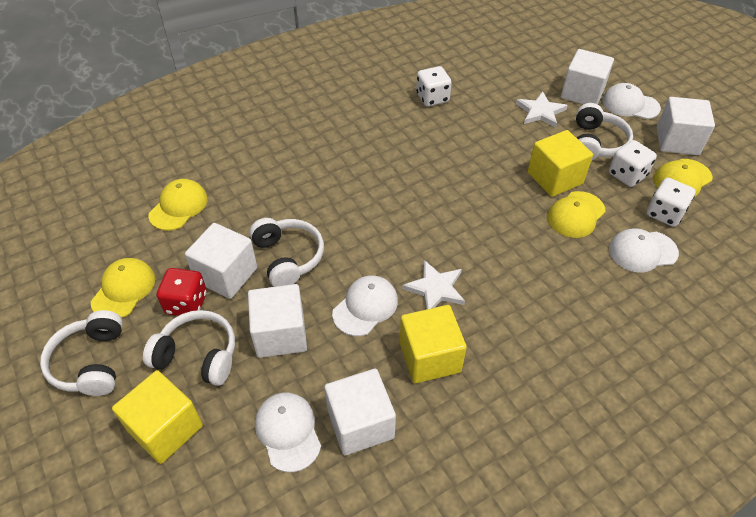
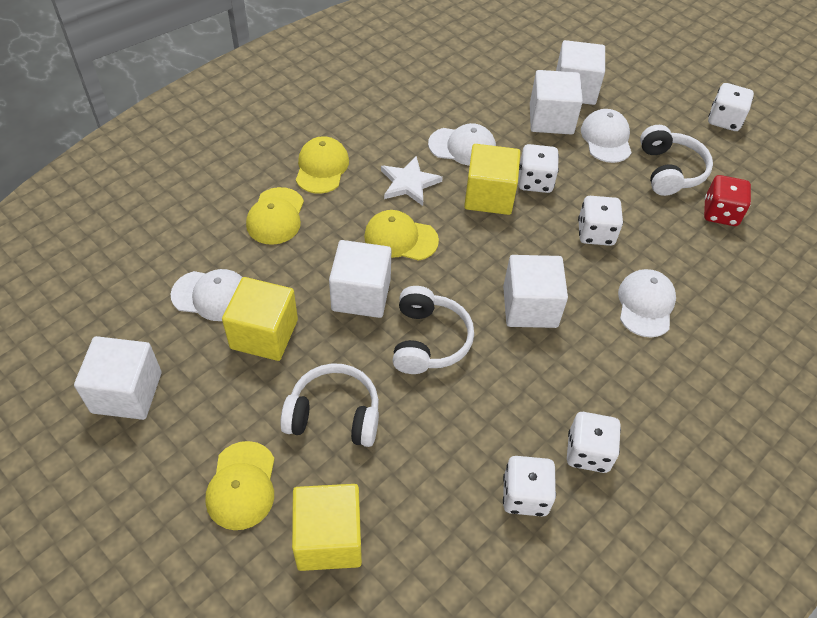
white dice: 3 -> 5
white headphones: 4 -> 3
white star: 2 -> 1

